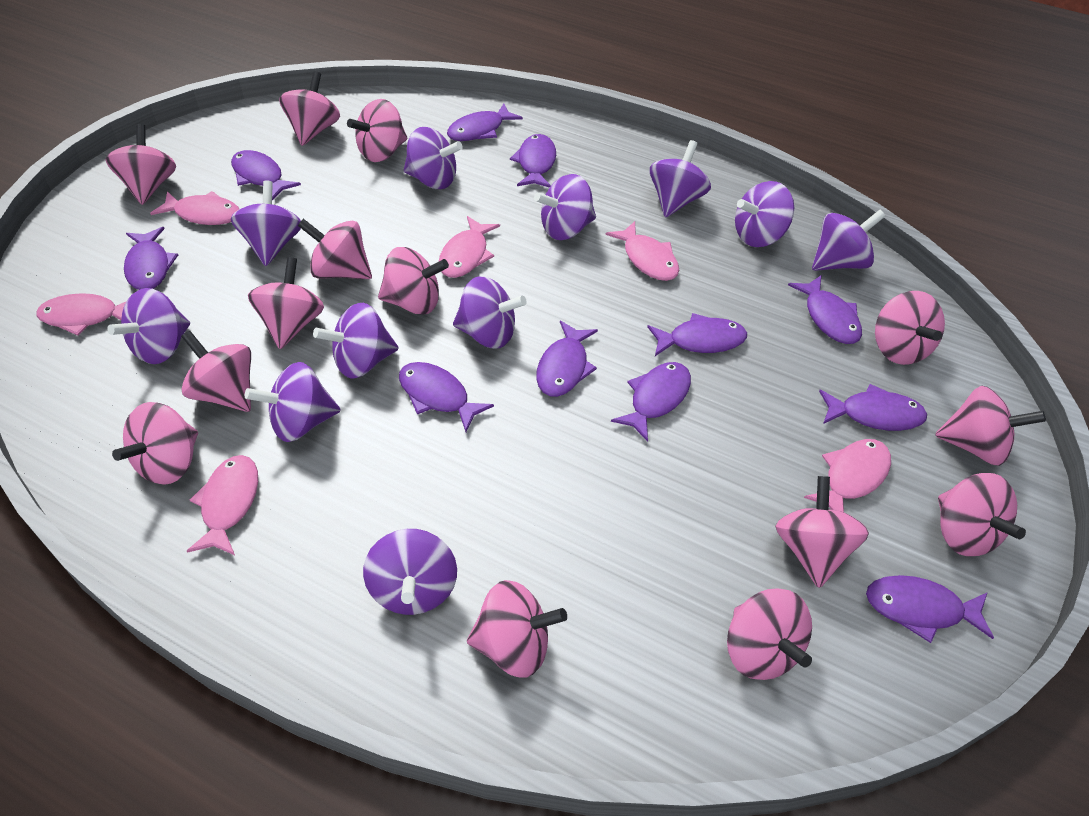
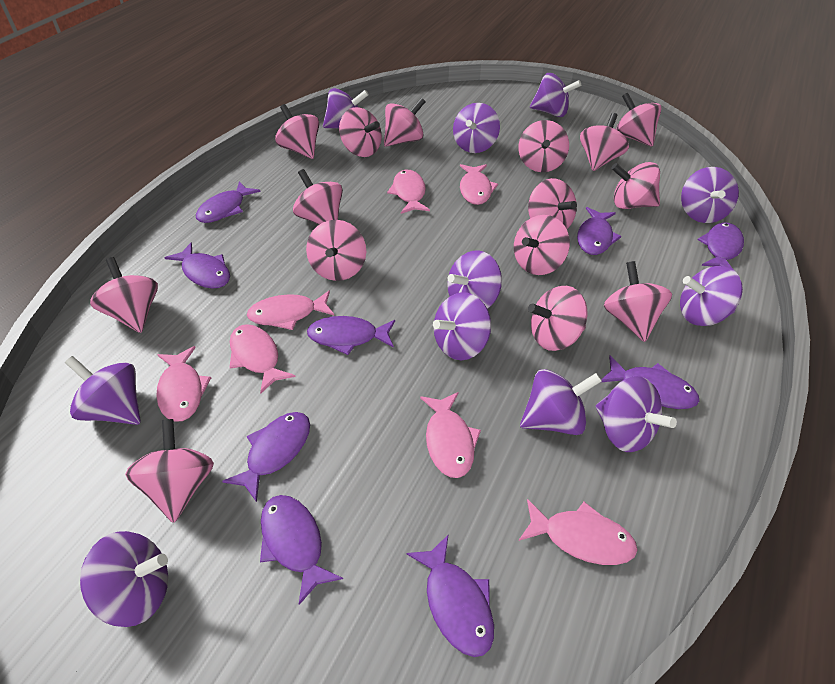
pink fish: 6 -> 7
pink spinning top: 14 -> 15
purple fish: 11 -> 9

